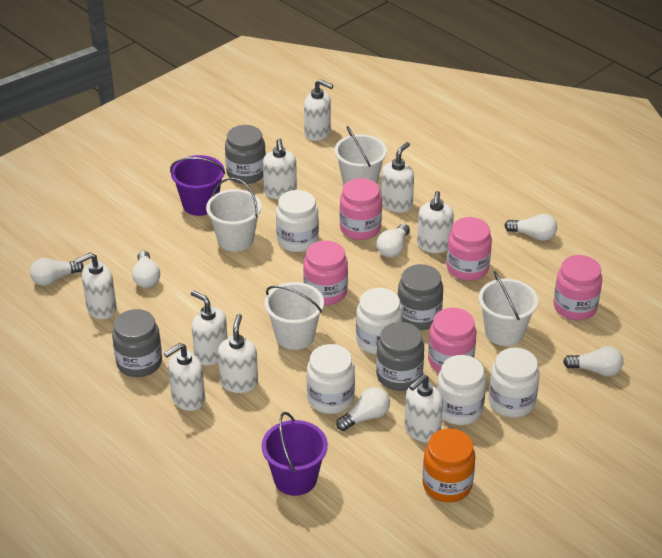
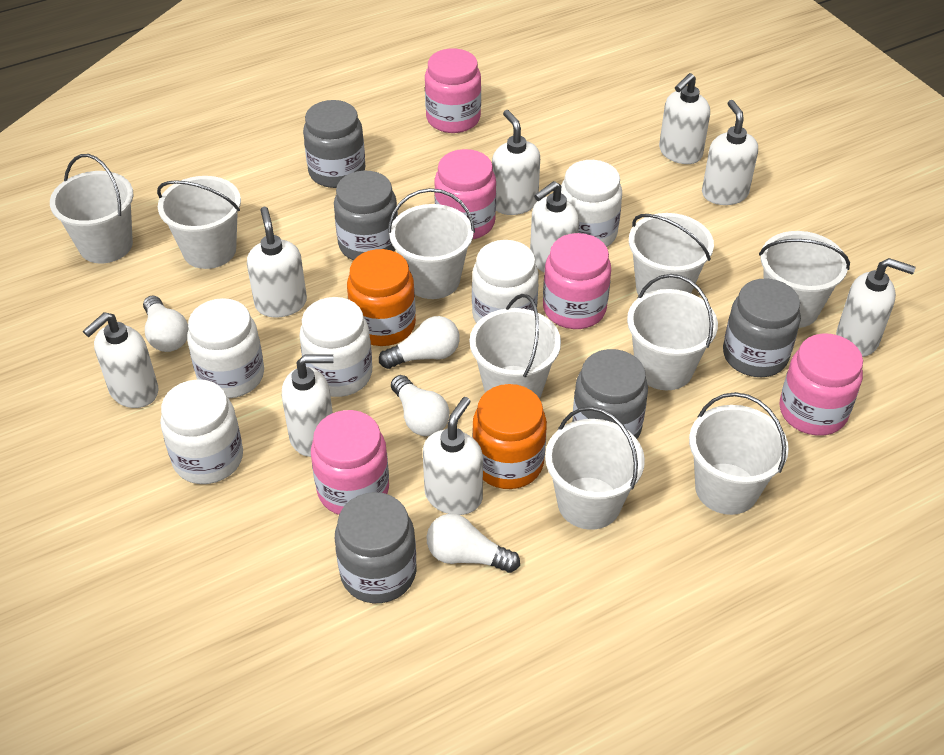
grey jar: 4 -> 5
orange jar: 1 -> 2
purple bucket: 2 -> 0
white bucket: 4 -> 9
white light bulb: 6 -> 4

